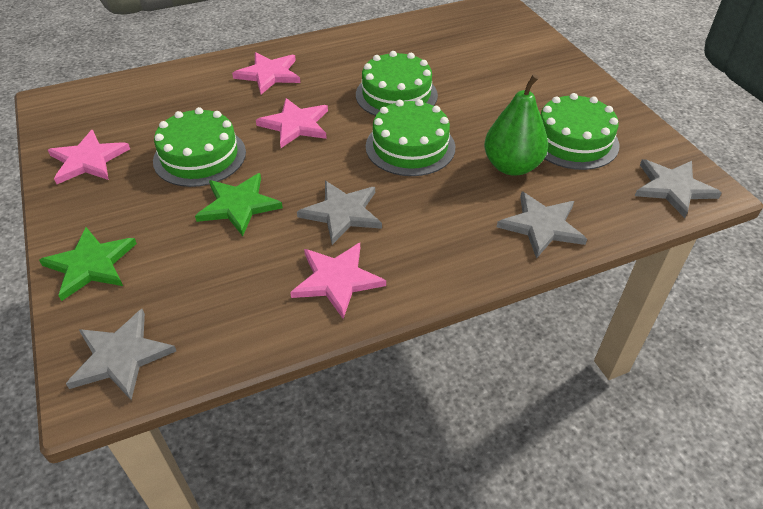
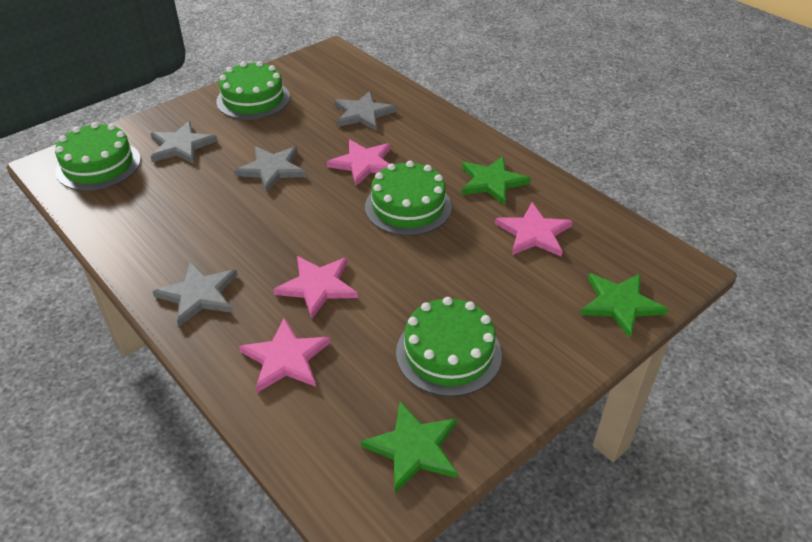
green pear: 1 -> 0
green star: 2 -> 3

